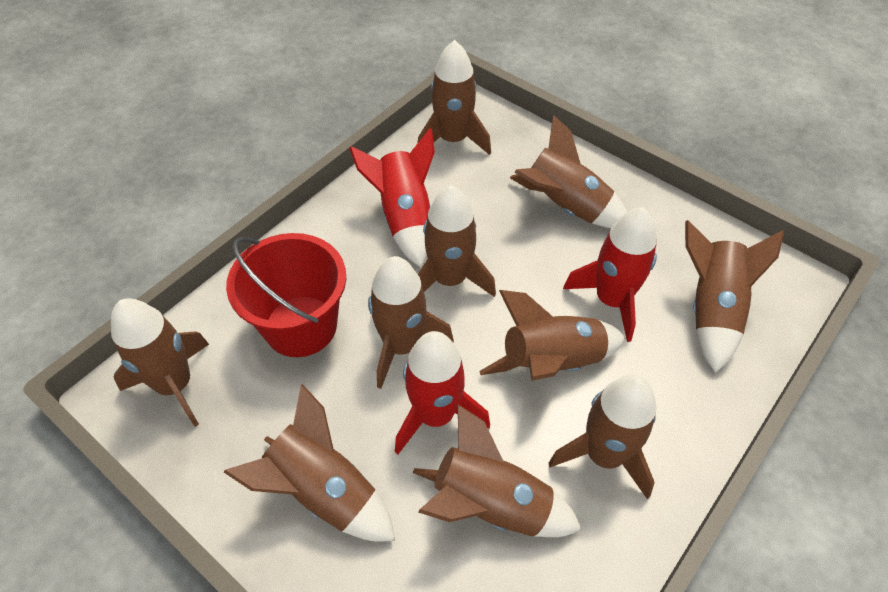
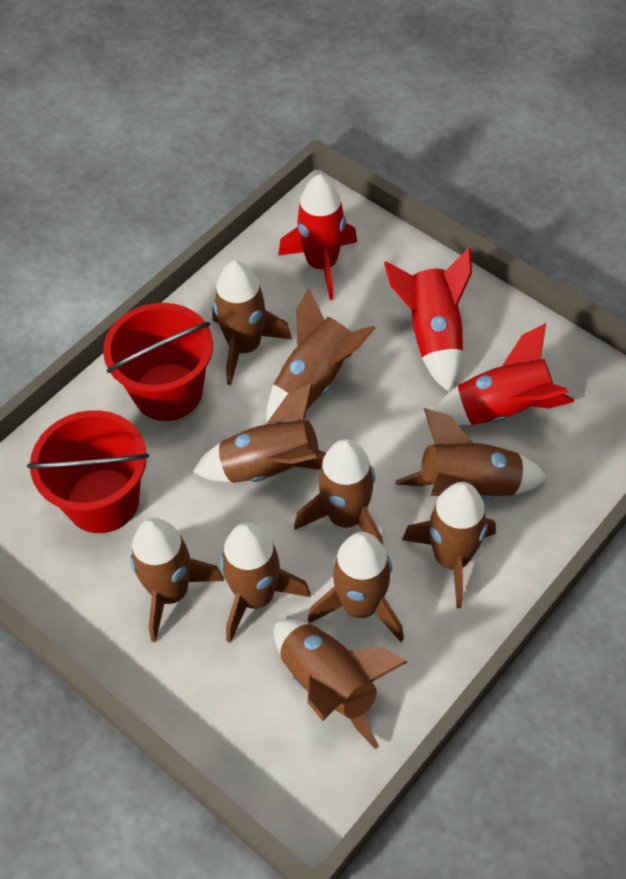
red bucket: 1 -> 2

